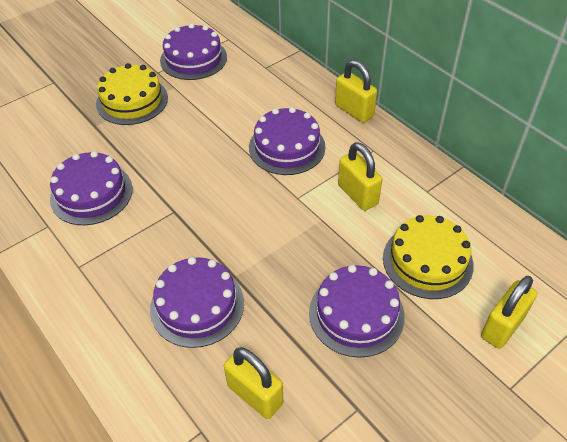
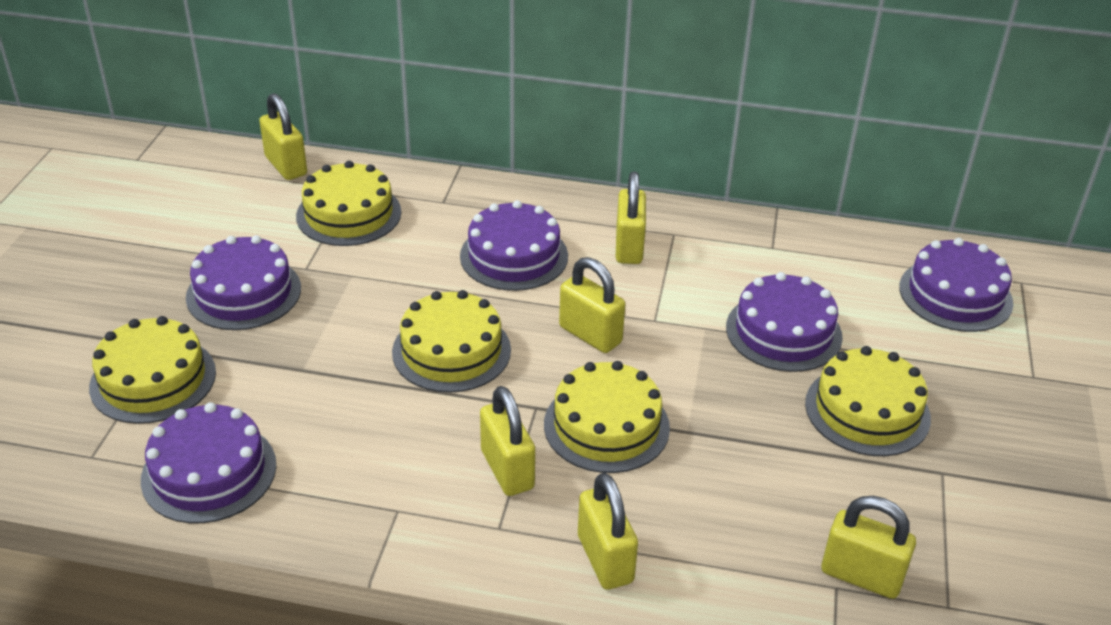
yellow cake: 2 -> 5
yellow padlock: 4 -> 6

